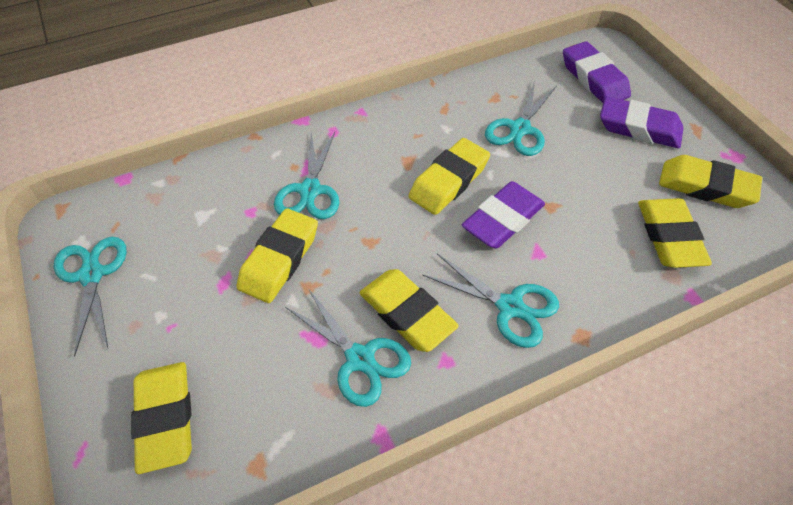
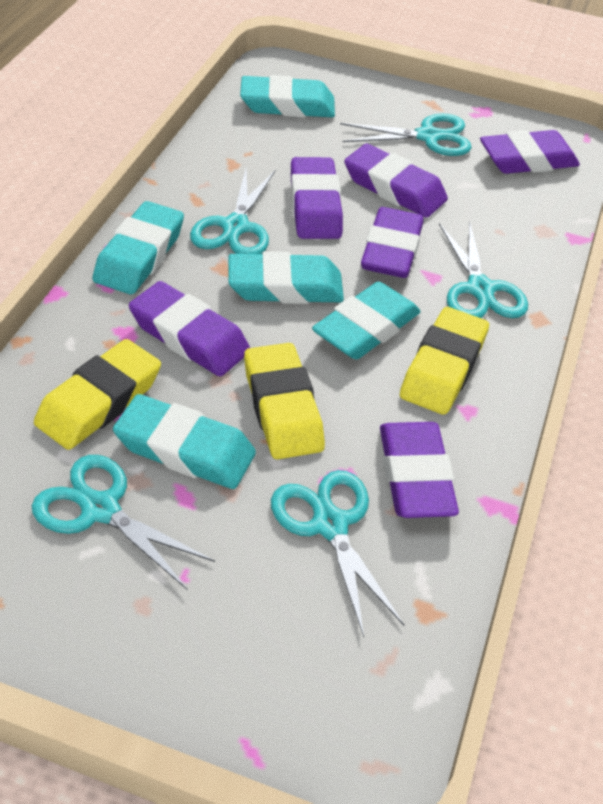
purple eraser: 3 -> 6
turquoise eraser: 0 -> 5
yellow eraser: 6 -> 3

